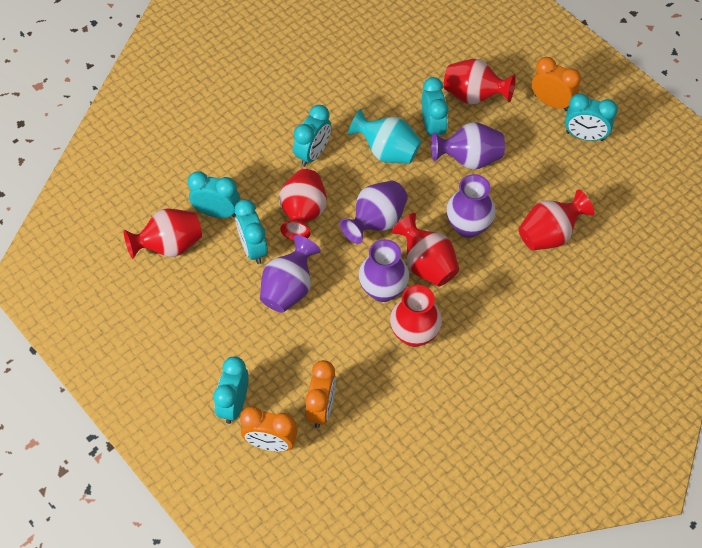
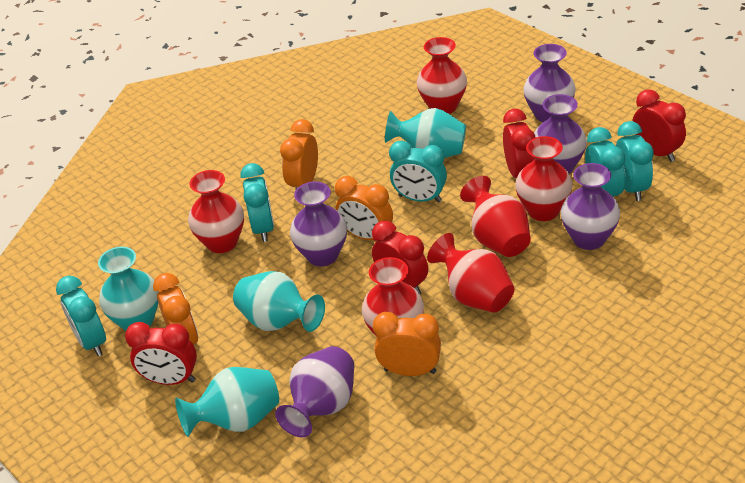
orange clock: 3 -> 4
red clock: 0 -> 4
turquoise clock: 6 -> 5
turquoise vase: 1 -> 4

